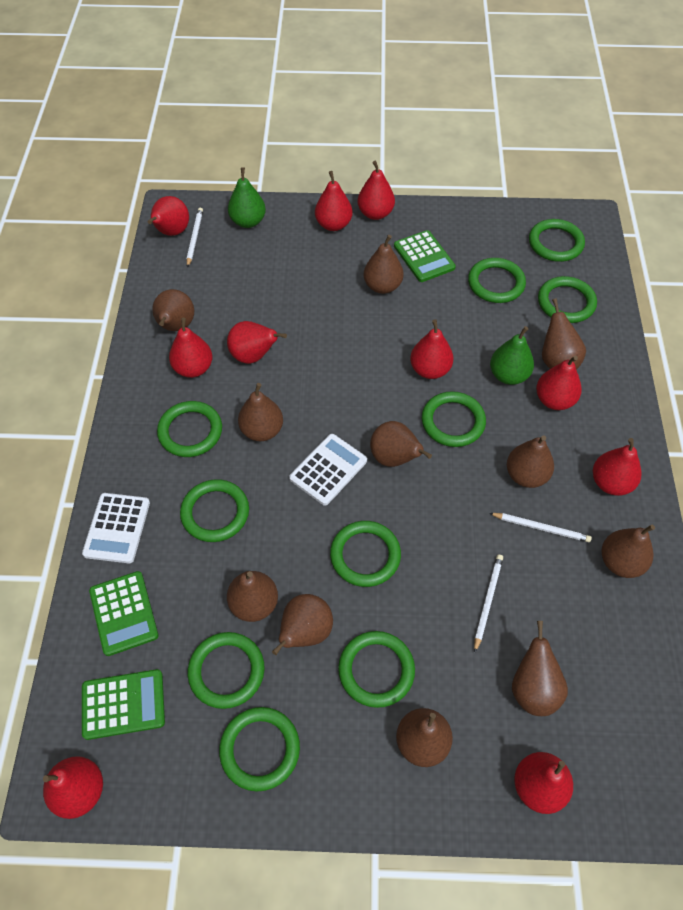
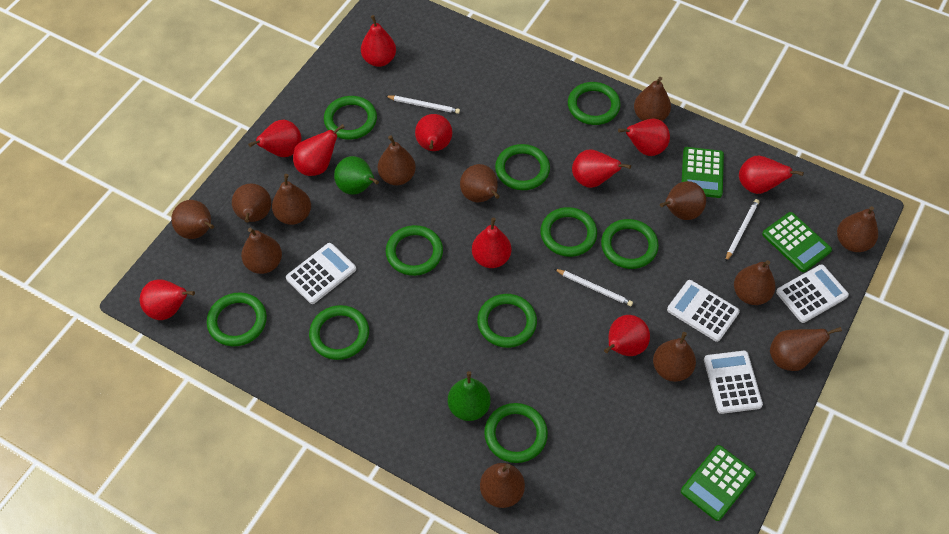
brown pear: 11 -> 13
white calculator: 2 -> 4

